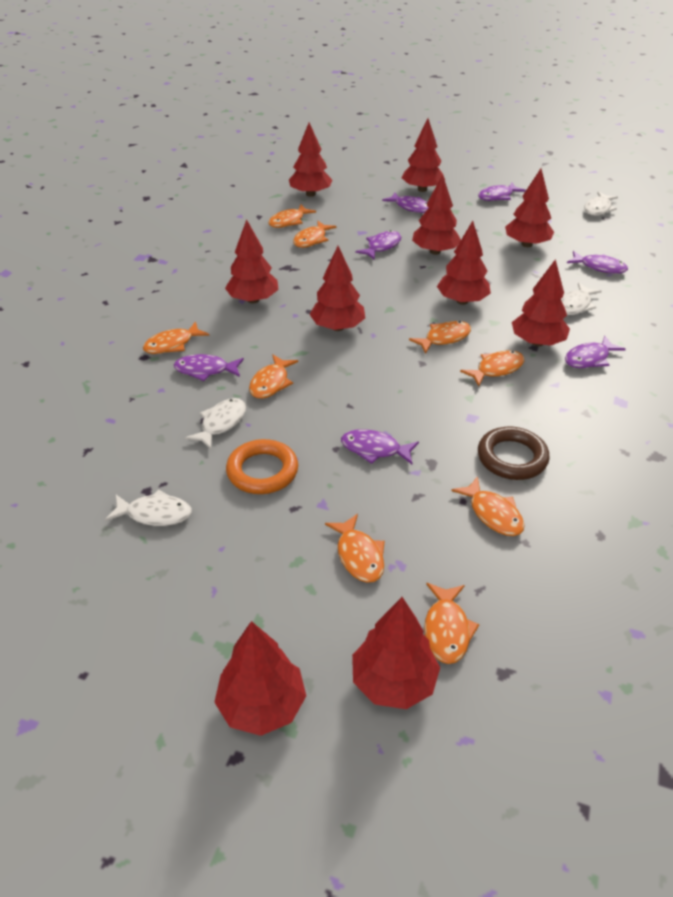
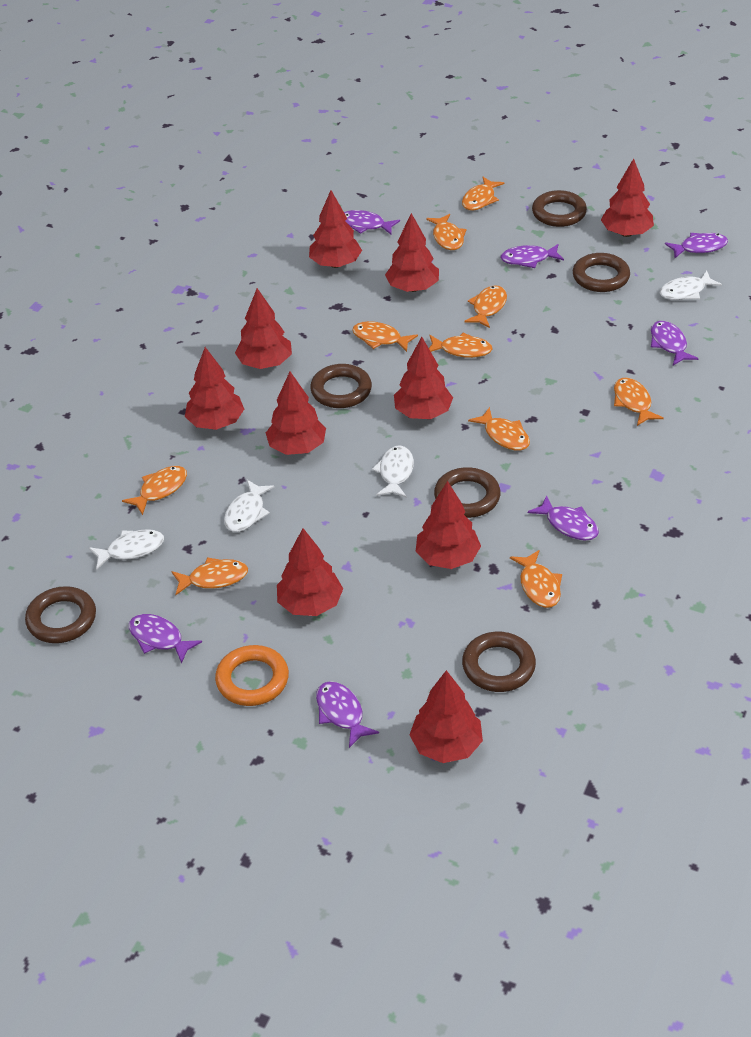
brown ring: 1 -> 6
orange fish: 9 -> 10

